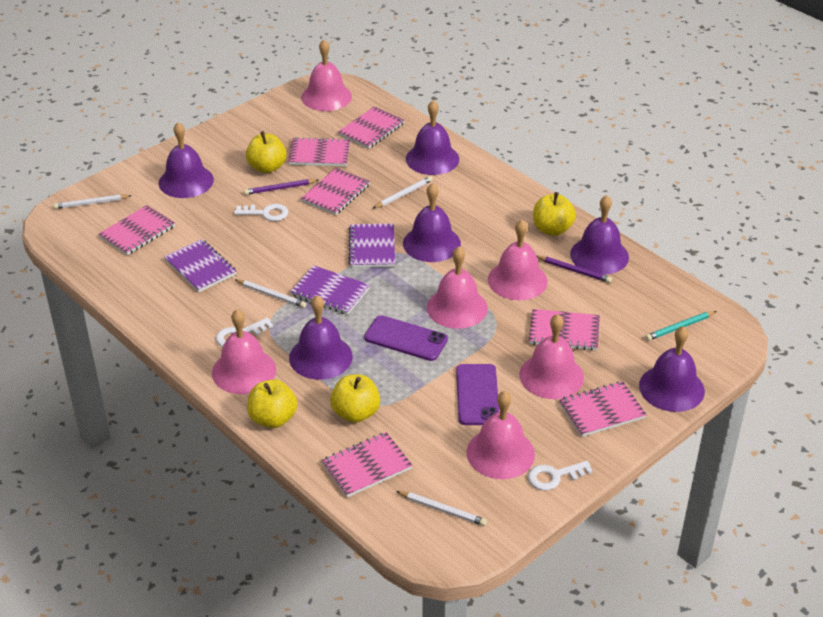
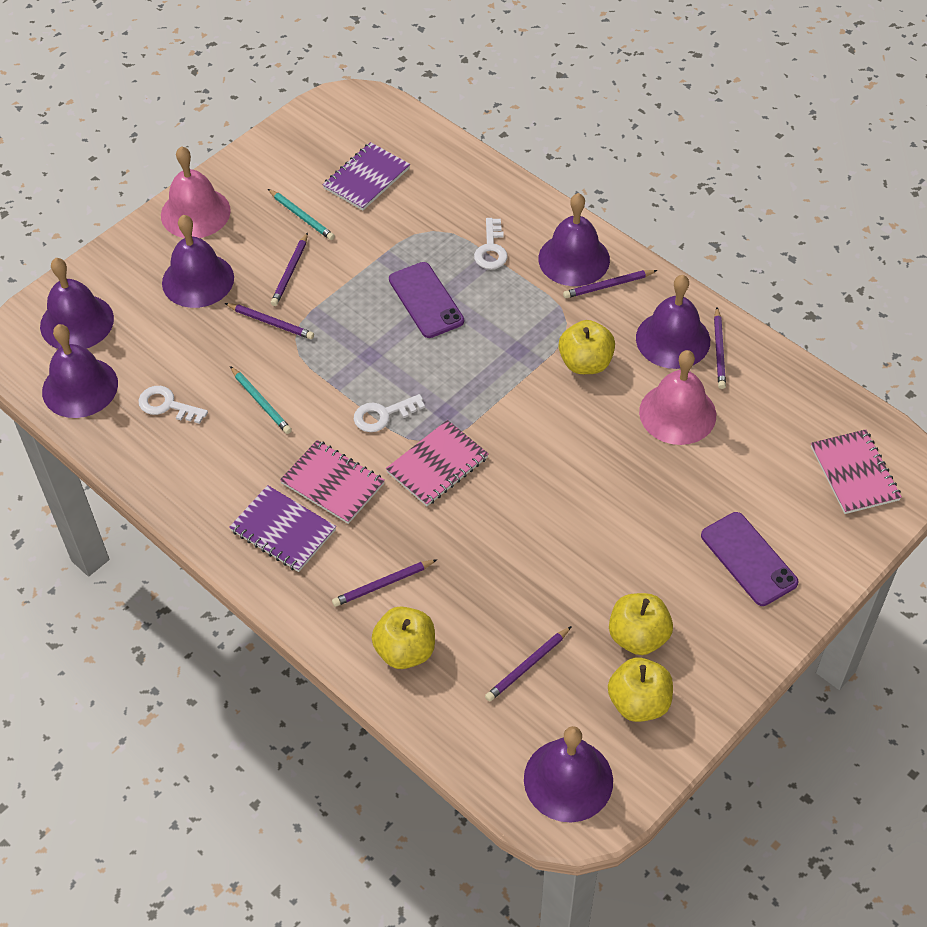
pink bell: 6 -> 2
pink notebook: 7 -> 3
purple notebook: 3 -> 2
purple pencil: 2 -> 6
turquoise pencil: 1 -> 2
white pencil: 4 -> 0

